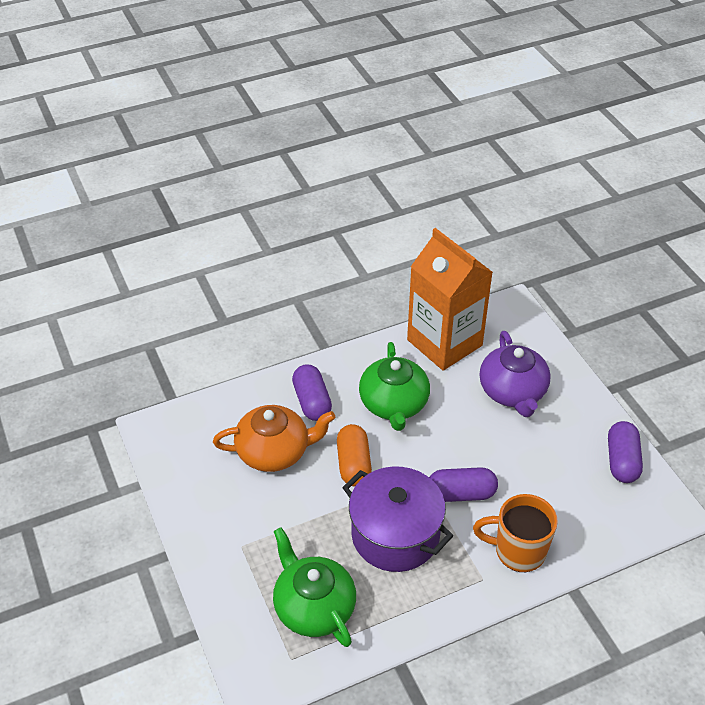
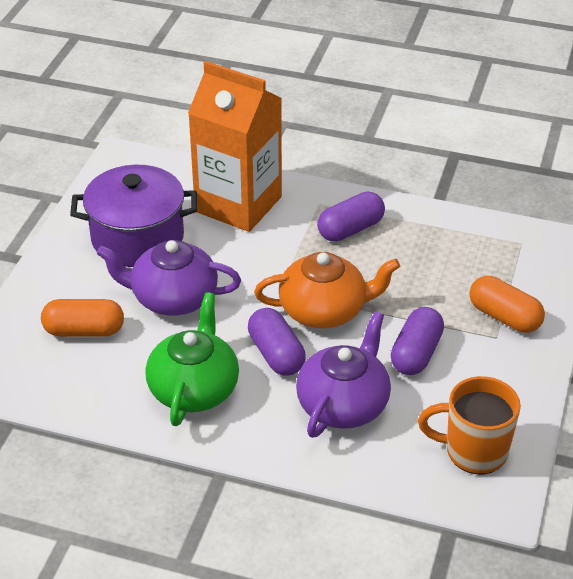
green teapot: 2 -> 1
orange capsule: 1 -> 2
purple teapot: 1 -> 2

